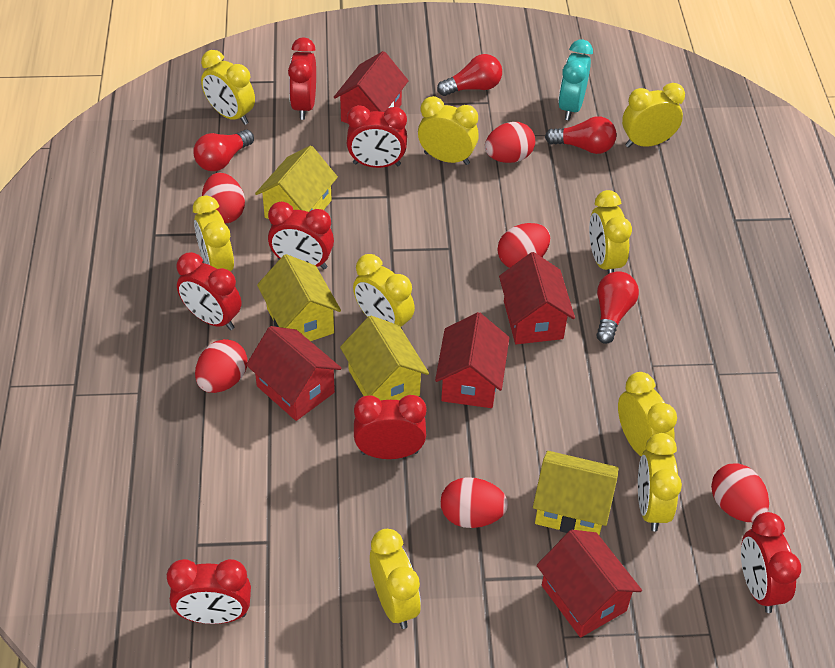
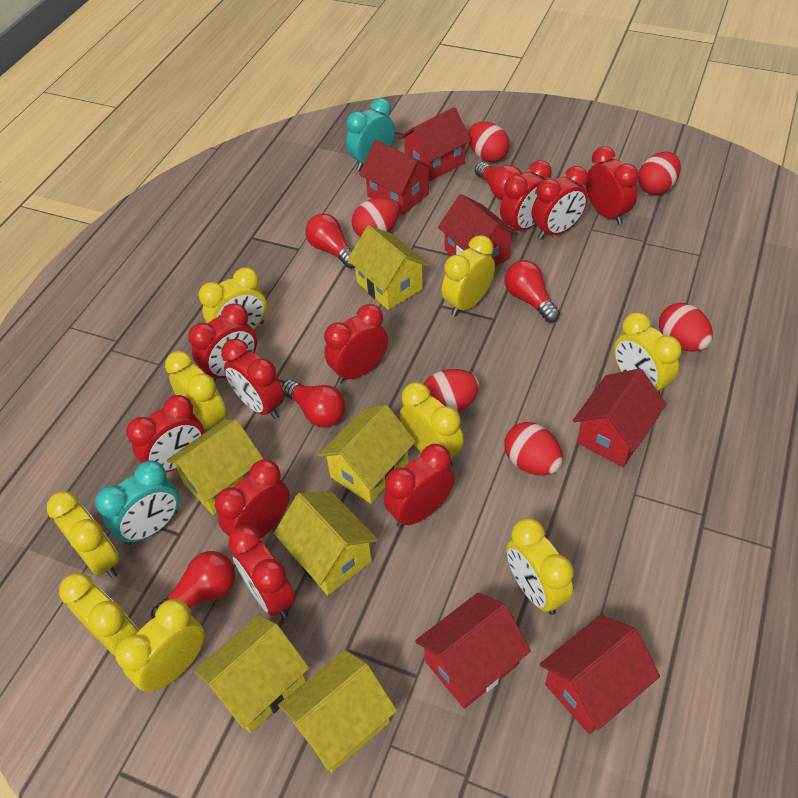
red clock: 7 -> 10
red house: 5 -> 6
red light bulb: 4 -> 5
turquoise clock: 1 -> 2
yellow house: 4 -> 6

